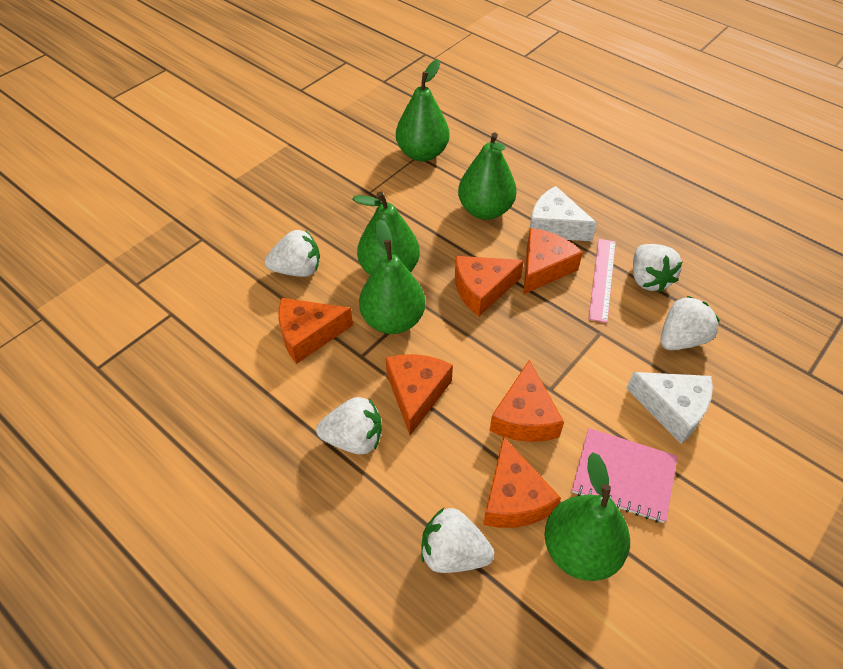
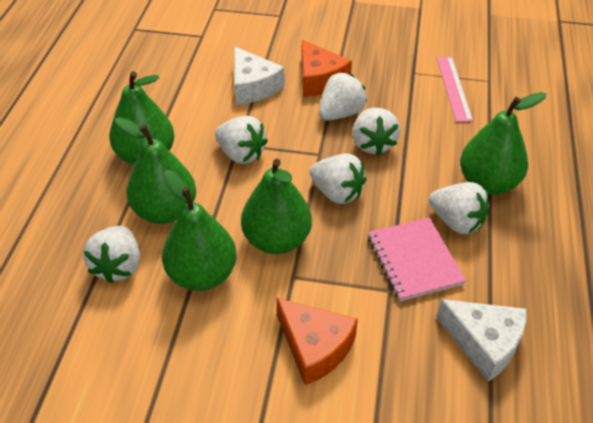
orange cheese: 6 -> 2
white strawberry: 5 -> 6

